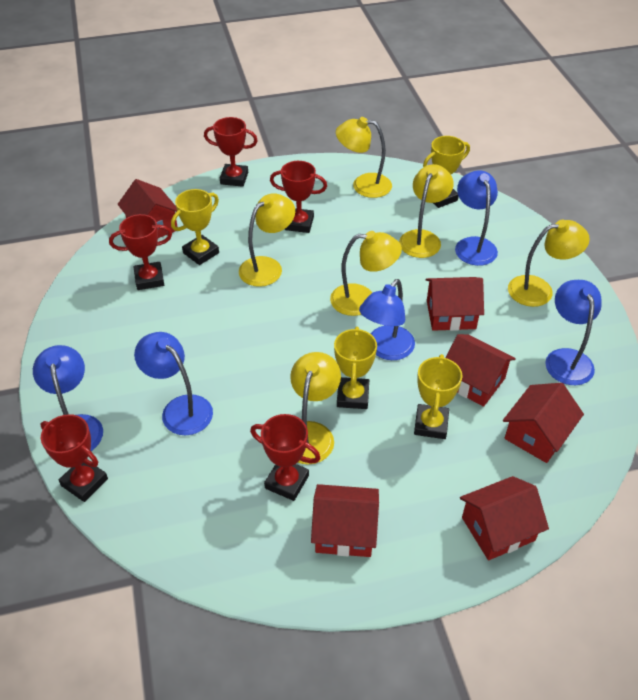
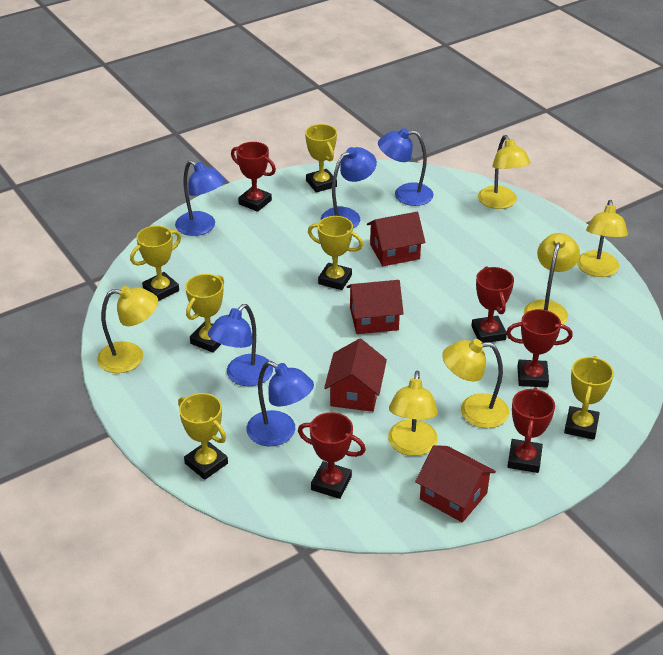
red house: 6 -> 4
yellow trophy: 4 -> 6

